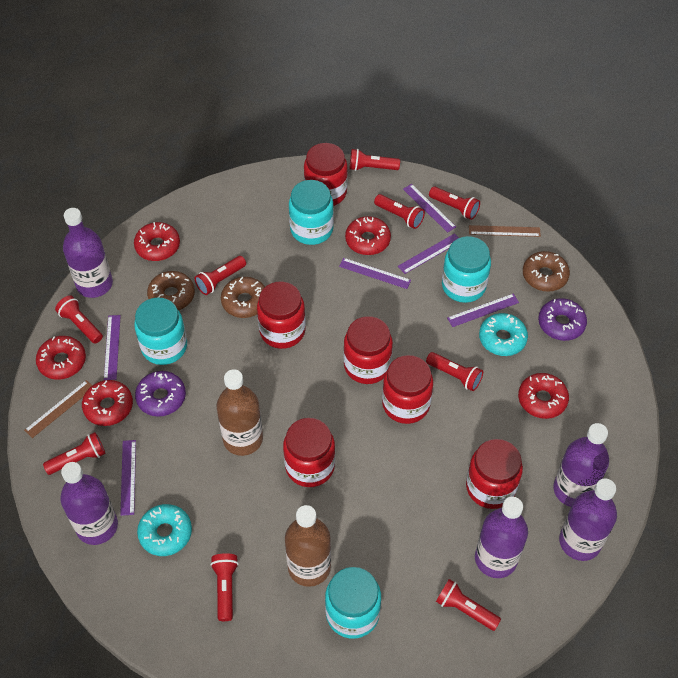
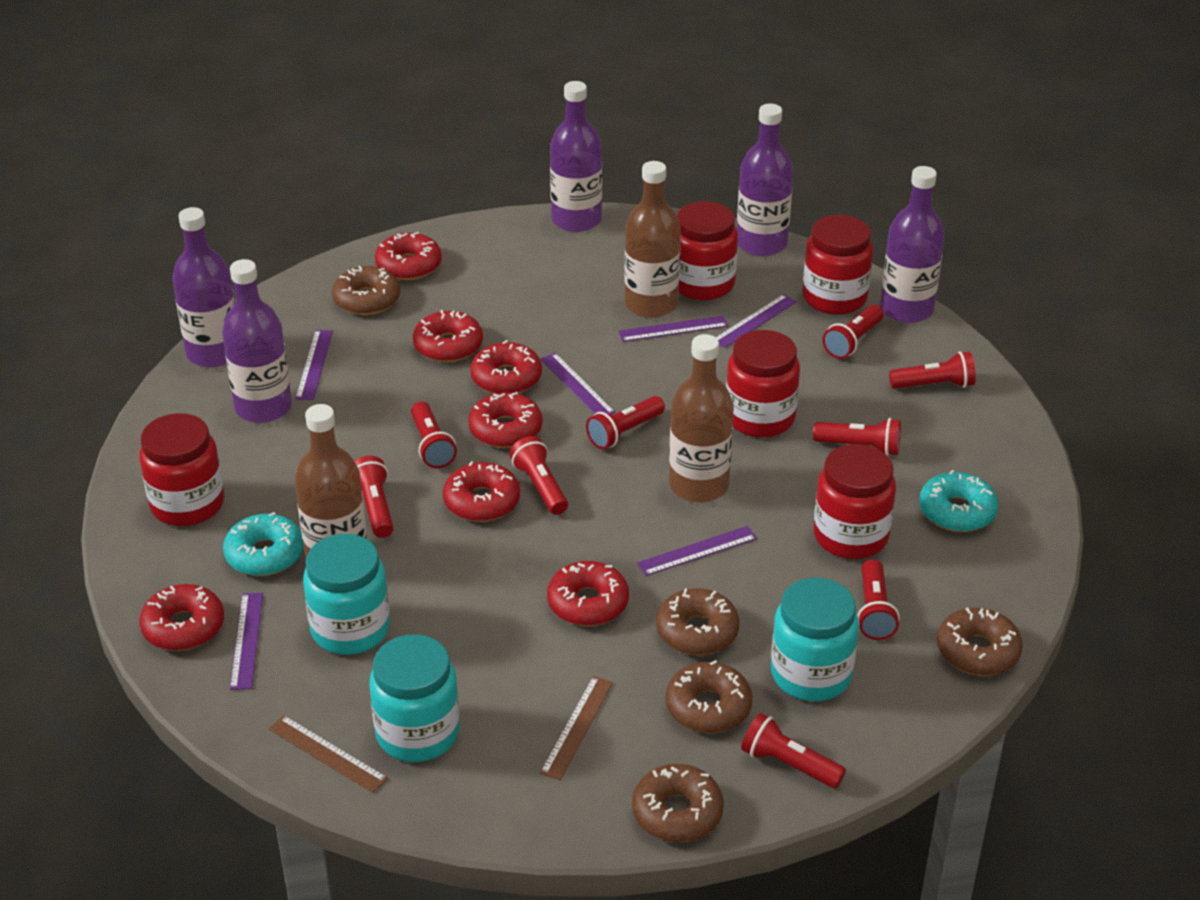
brown bottle: 2 -> 3
brown donut: 3 -> 5
purple donut: 2 -> 0
red donut: 5 -> 7
red jar: 6 -> 5
turquoise jar: 4 -> 3

